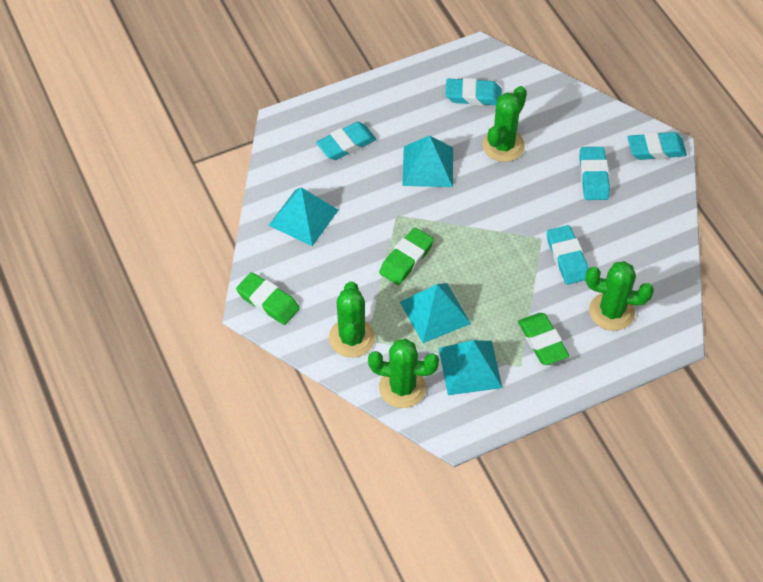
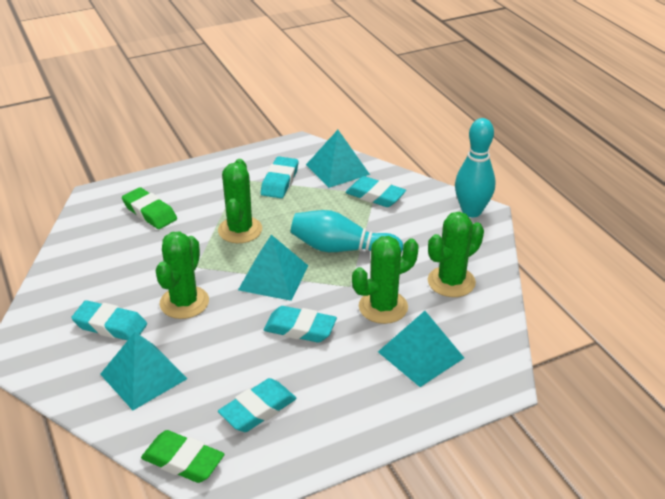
green eraser: 3 -> 2
turquoise bowling pin: 0 -> 2

